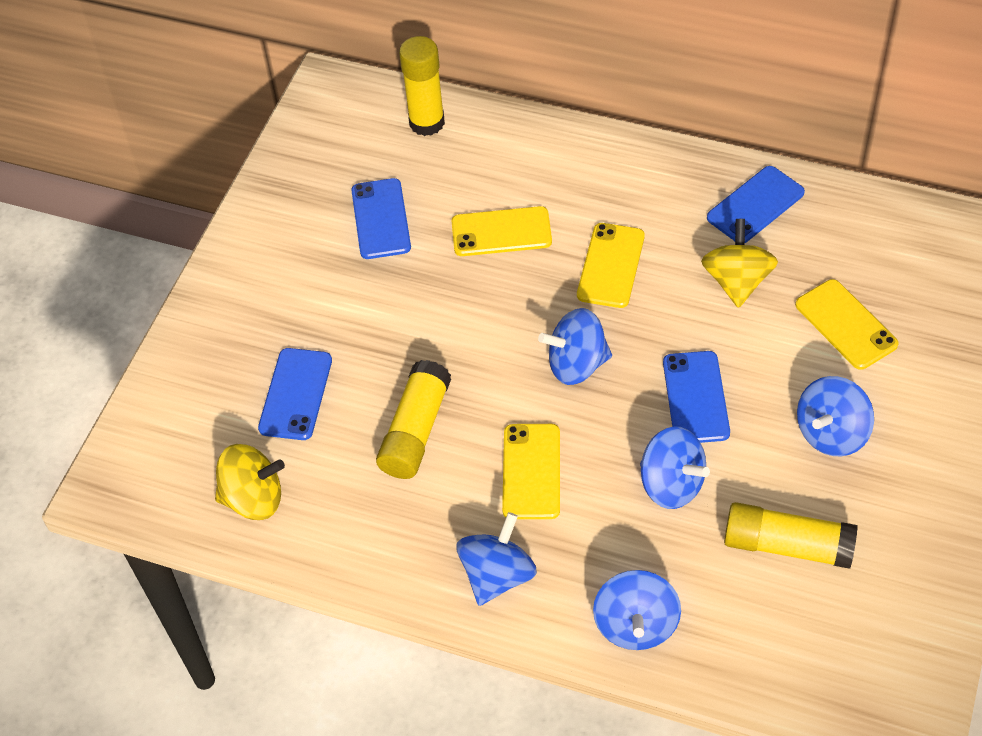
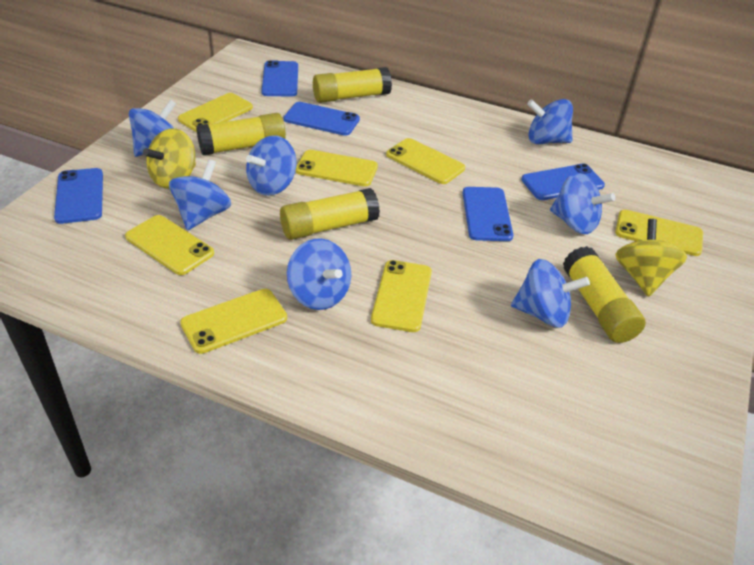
blue phone: 4 -> 5
blue spinning top: 5 -> 7
yellow glue stick: 3 -> 4
yellow phone: 4 -> 7

